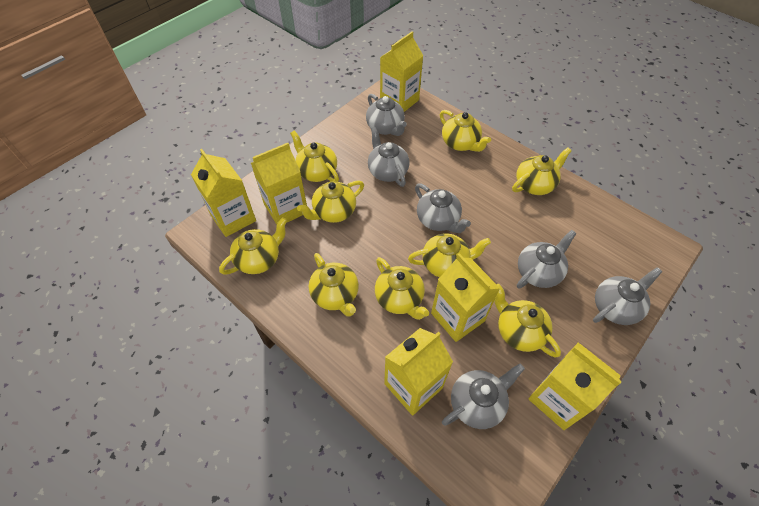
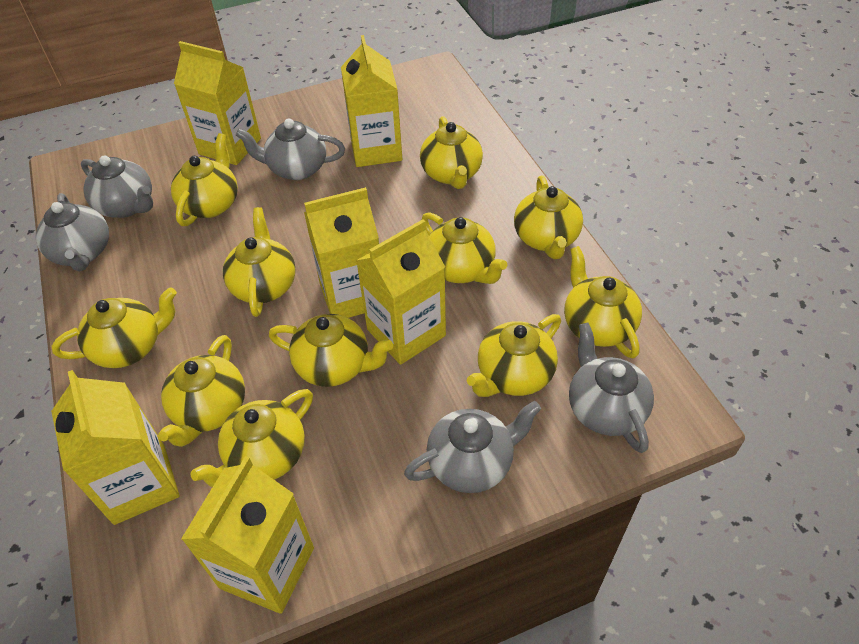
grey teapot: 6 -> 5
yellow teapot: 9 -> 11

